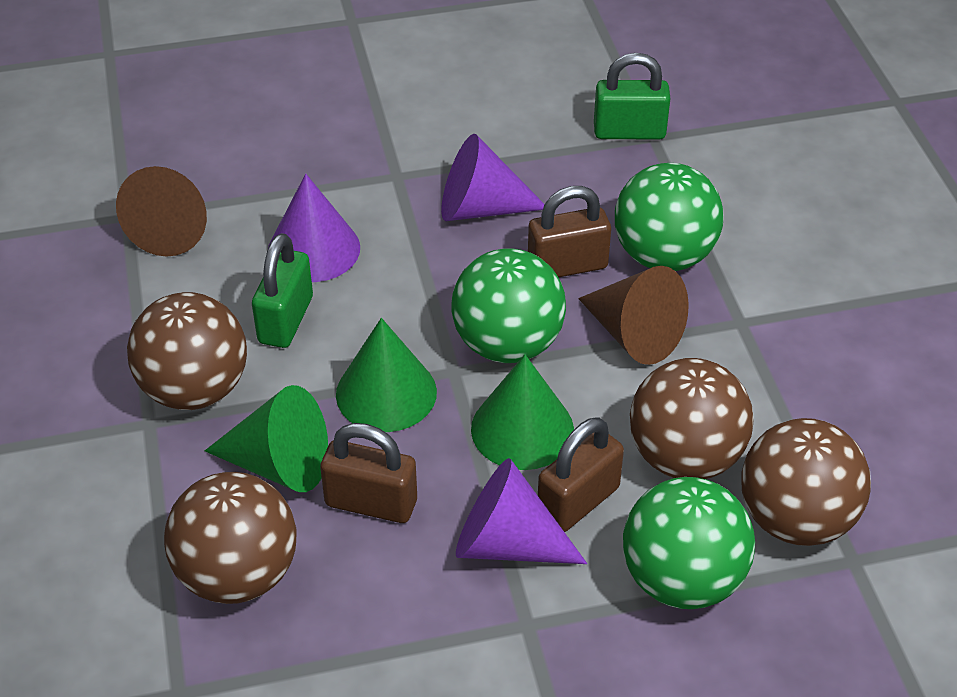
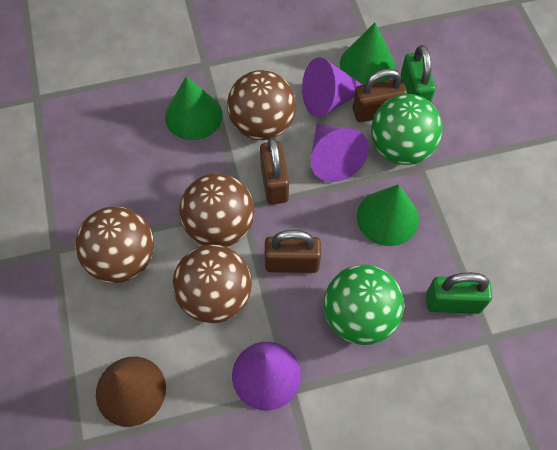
brown cone: 2 -> 1
green ball: 3 -> 2

